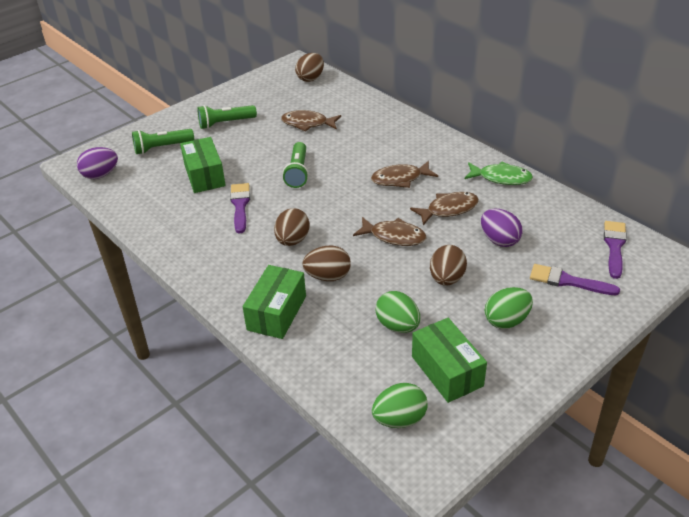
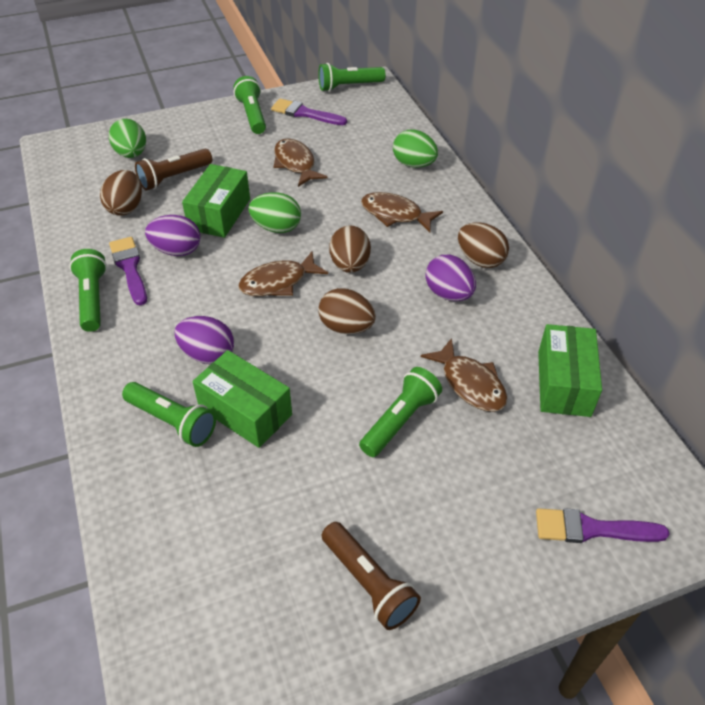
brown flashlight: 0 -> 2
green fish: 1 -> 0
green flashlight: 3 -> 5
purple egg: 2 -> 3

